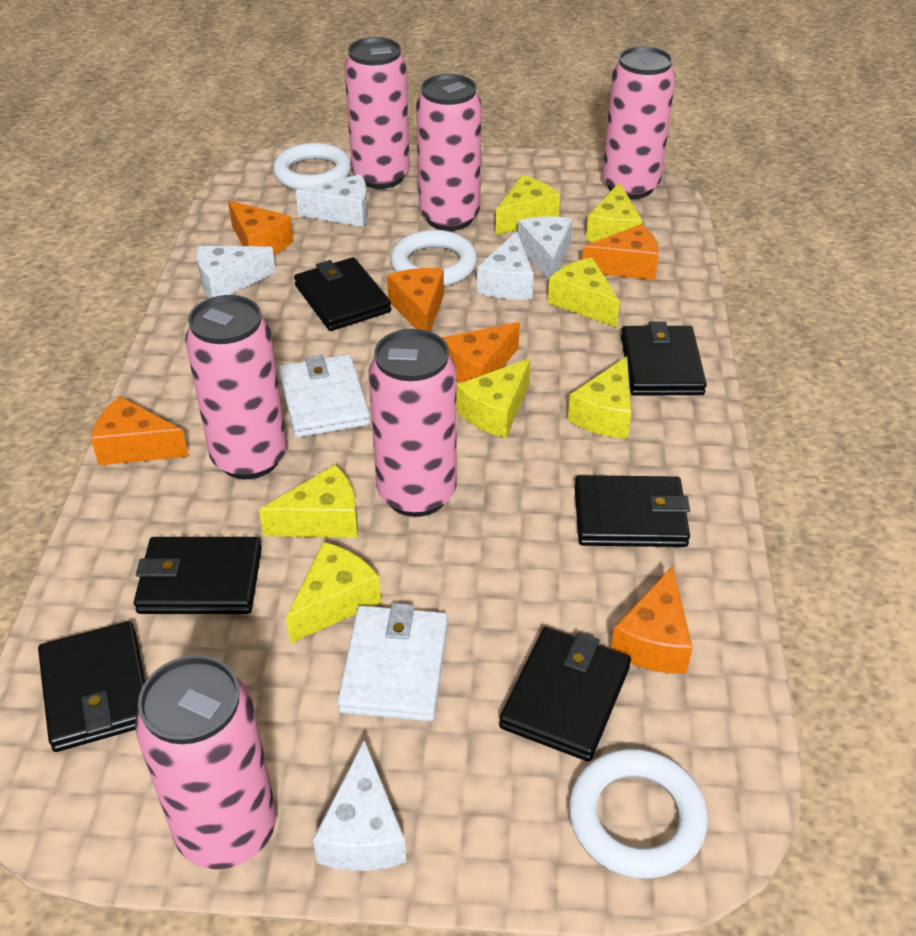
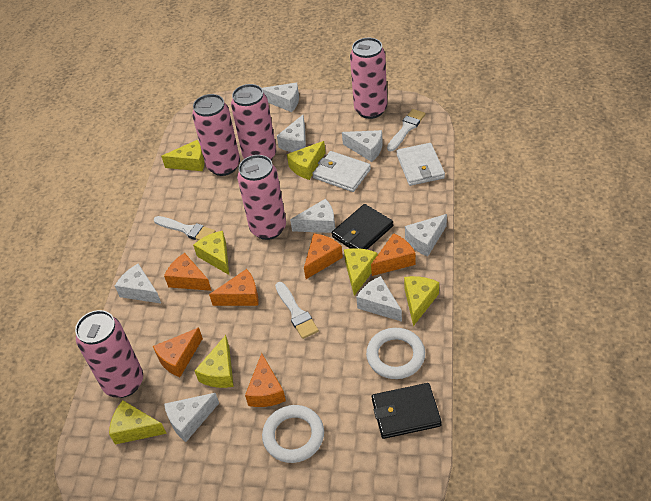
black wallet: 6 -> 2
pink can: 6 -> 5
white brush: 0 -> 3
white cheese: 5 -> 8
white ring: 3 -> 2

